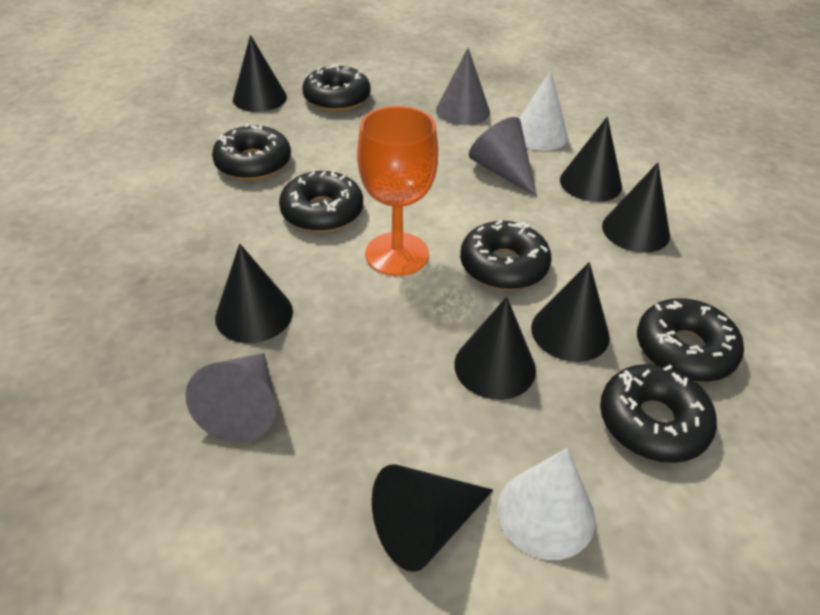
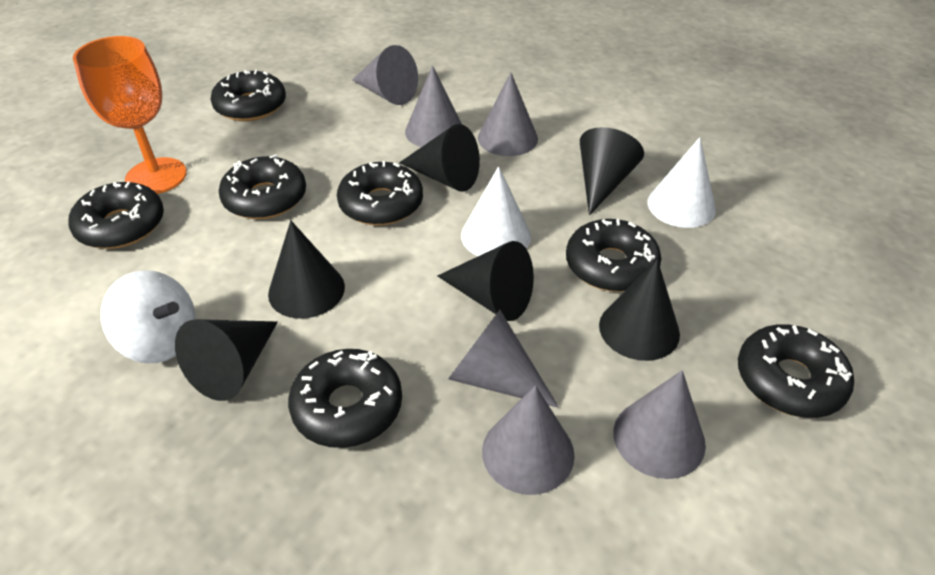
black cone: 7 -> 6
black donut: 6 -> 7
grey cone: 3 -> 6
white spinning top: 0 -> 1

